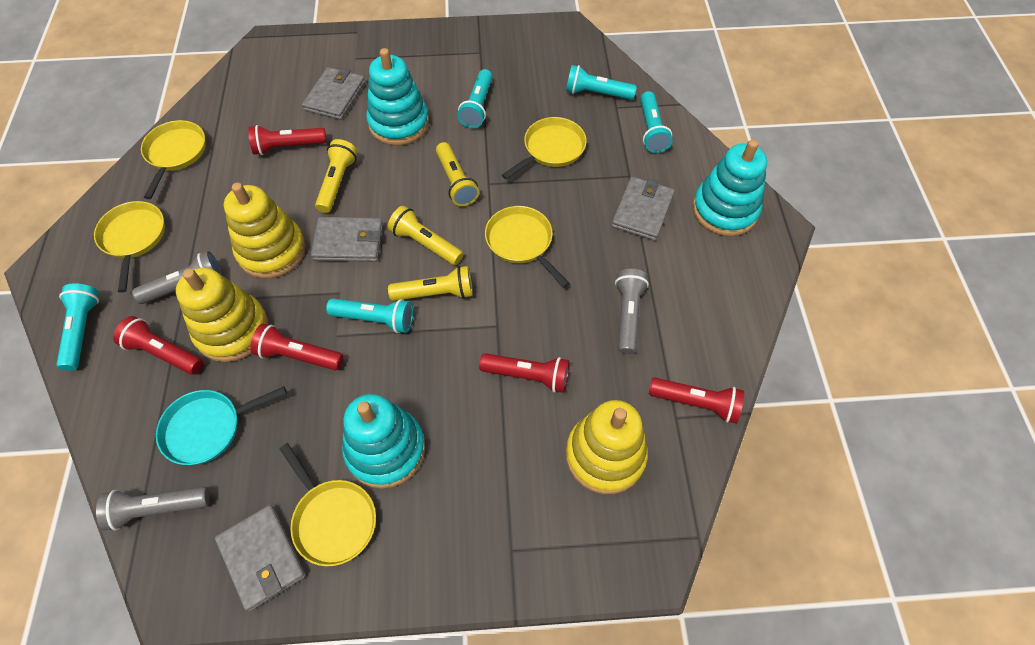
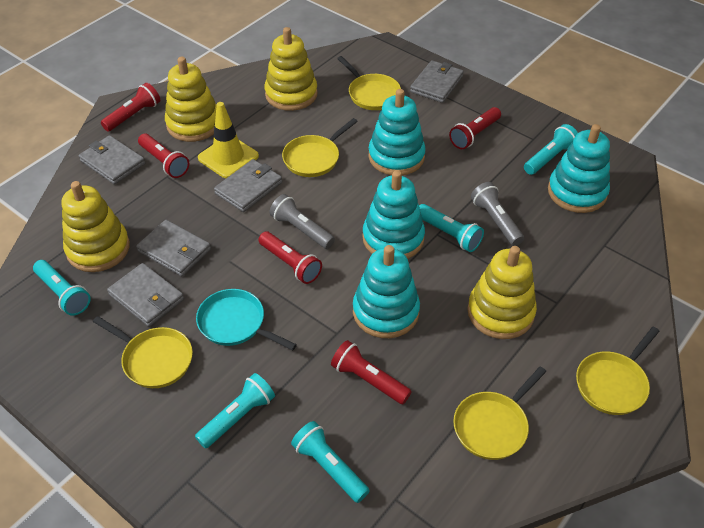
grey flashlight: 3 -> 2
grey wallet: 4 -> 5
turquoise stacking toy: 3 -> 4
yellow flashlight: 4 -> 0
yellow stacking toy: 3 -> 4
yellow traffic cone: 0 -> 1

